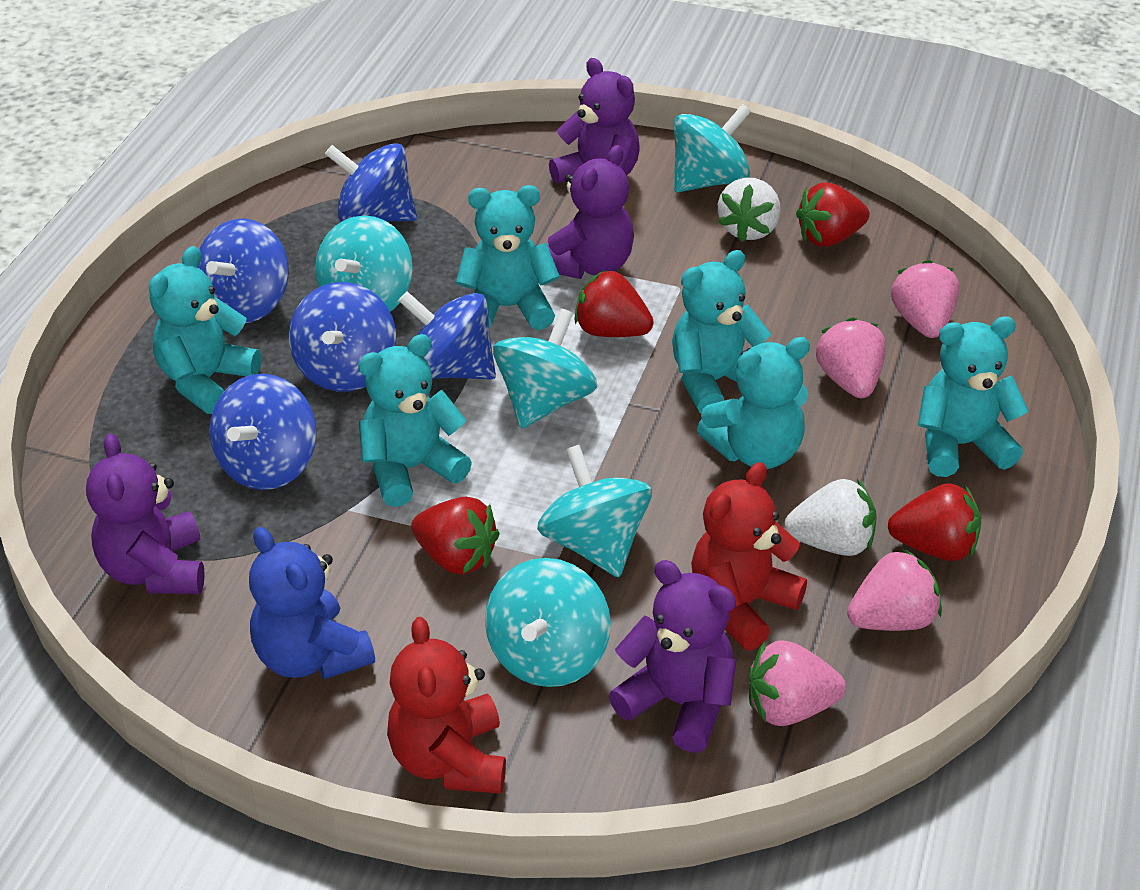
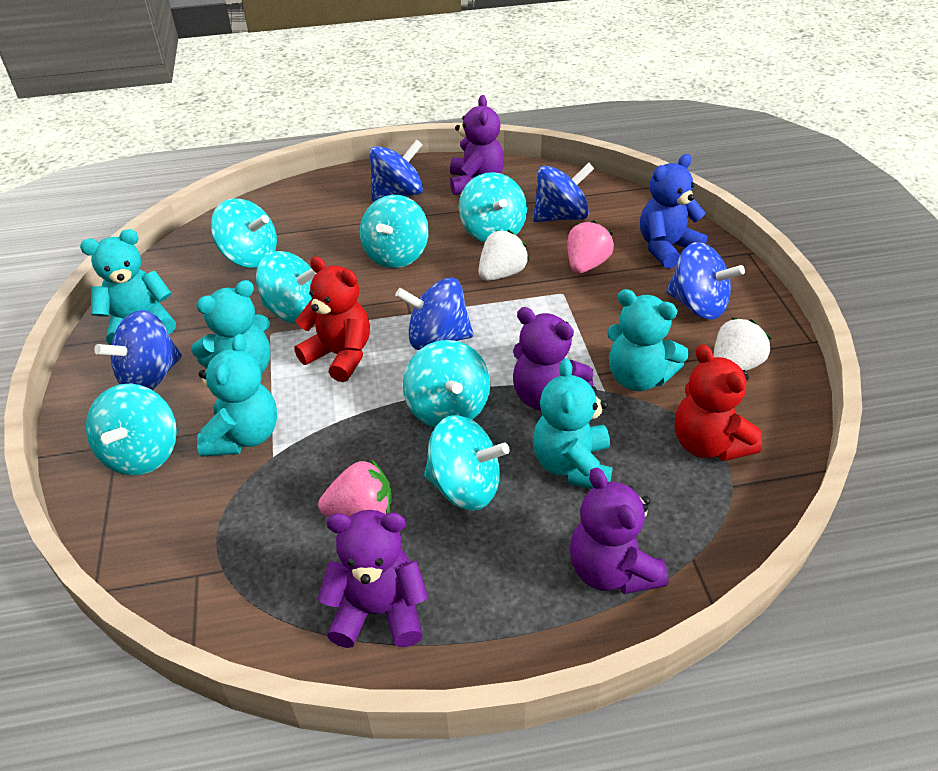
pink strawberry: 4 -> 2
red strawberry: 4 -> 0
turquoise spinning top: 5 -> 7
turquoise teddy bear: 6 -> 5

